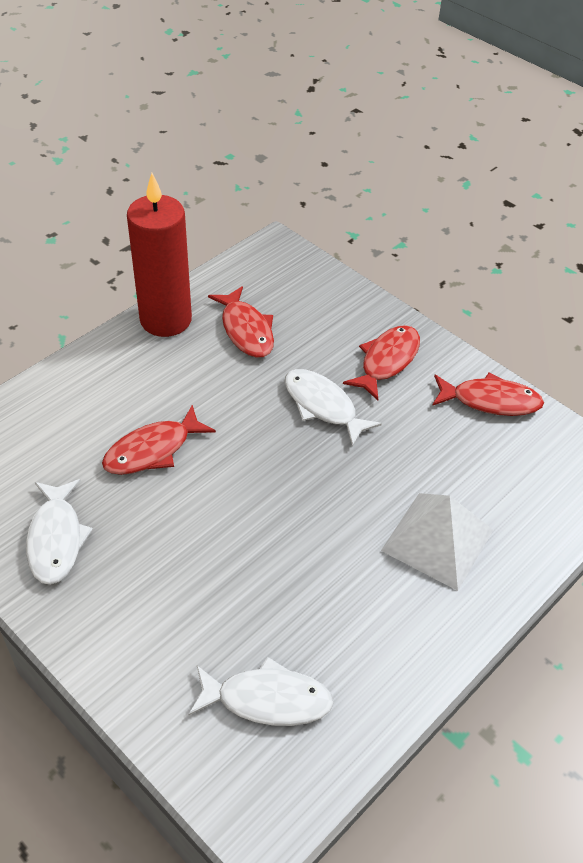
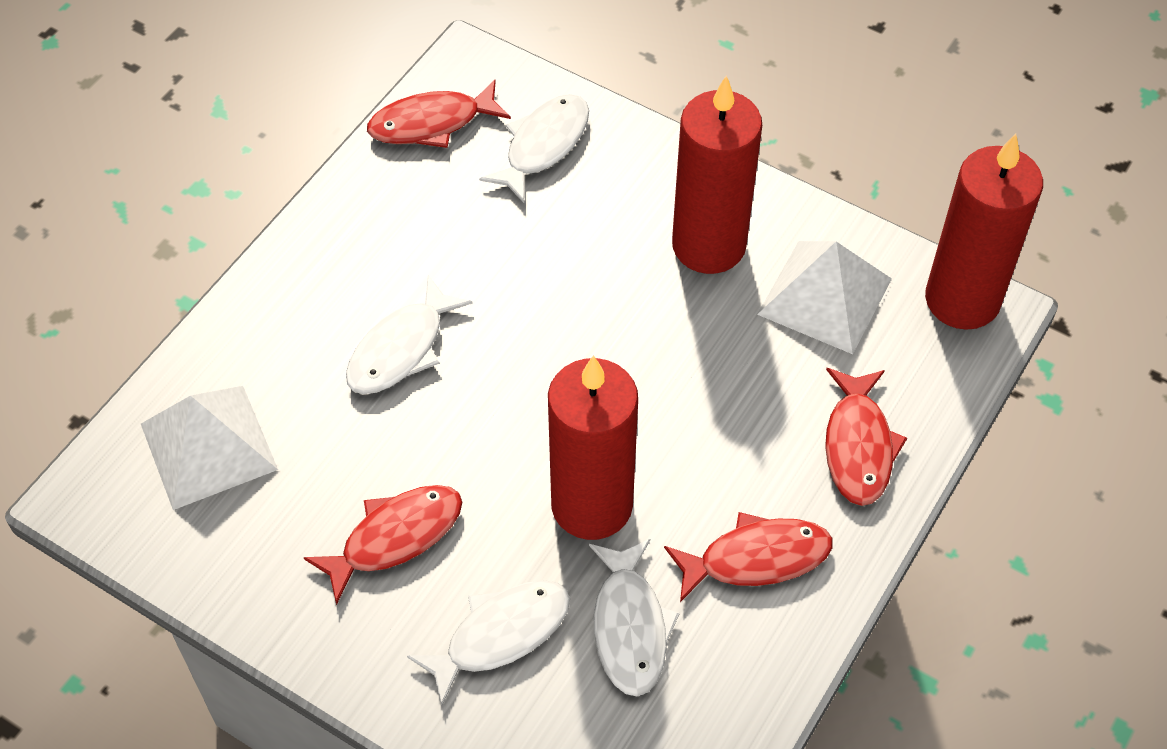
red candle: 1 -> 3
white fish: 3 -> 4
white pyramid: 1 -> 2

